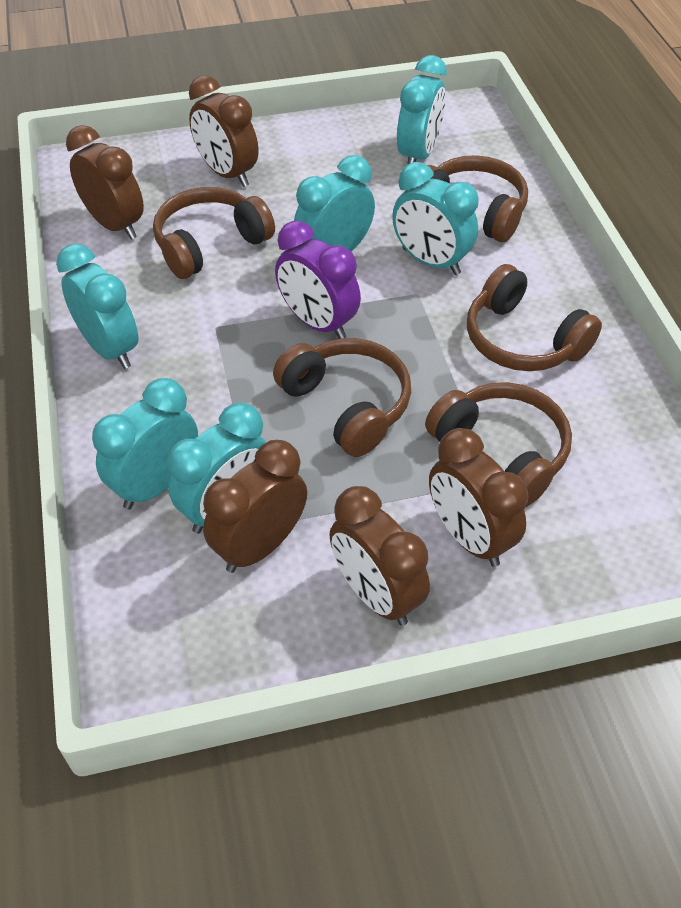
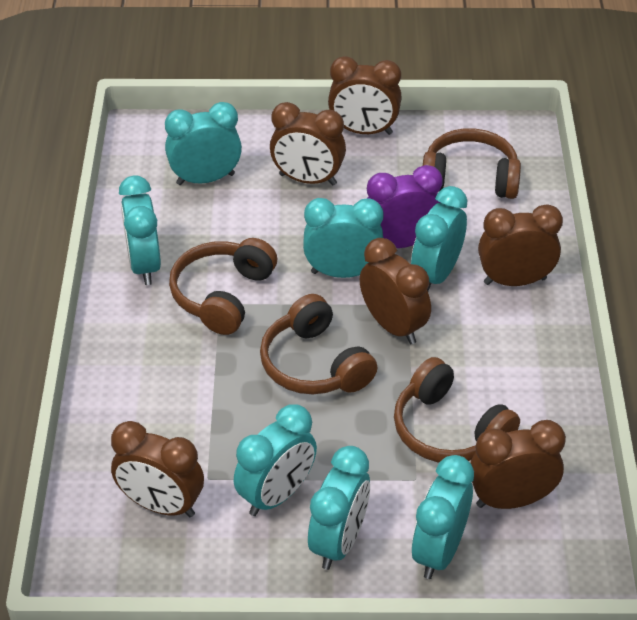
brown clock: 5 -> 6
brown headphones: 5 -> 4
turquoise clock: 6 -> 7

